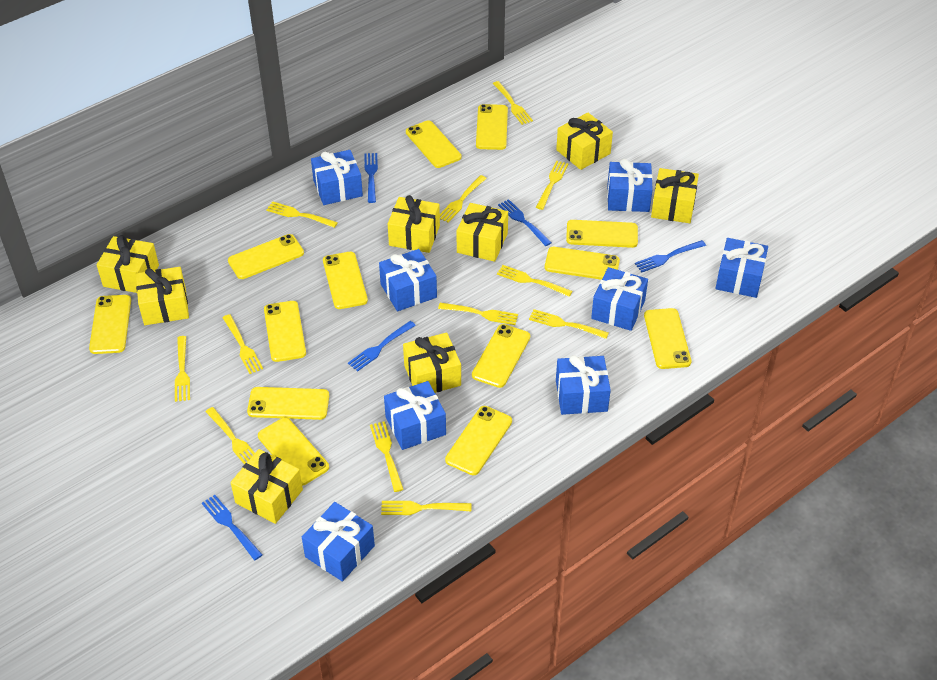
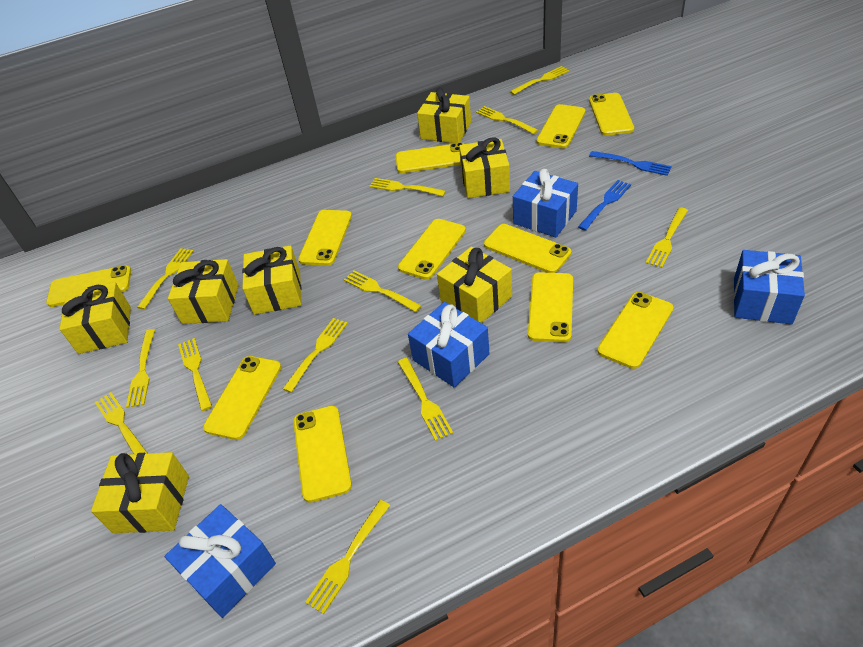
blue fork: 5 -> 2
blue gift: 8 -> 4
yellow gift: 8 -> 7
yellow phone: 13 -> 11

